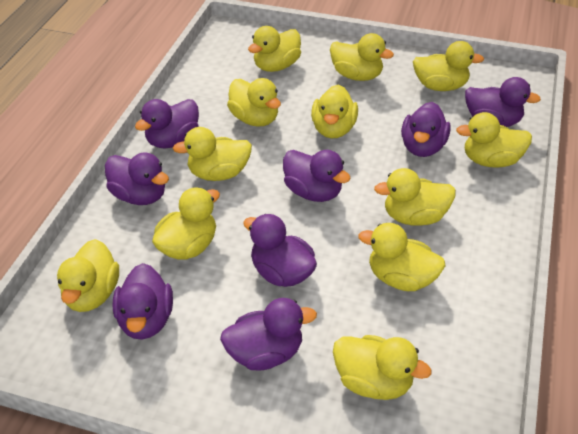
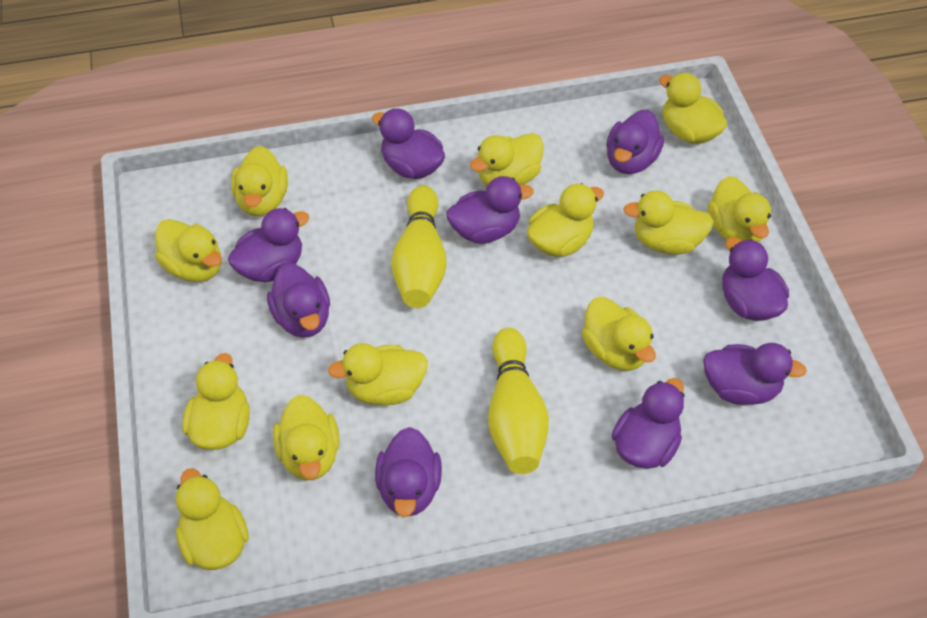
purple duck: 8 -> 9
yellow bowling pin: 0 -> 2

